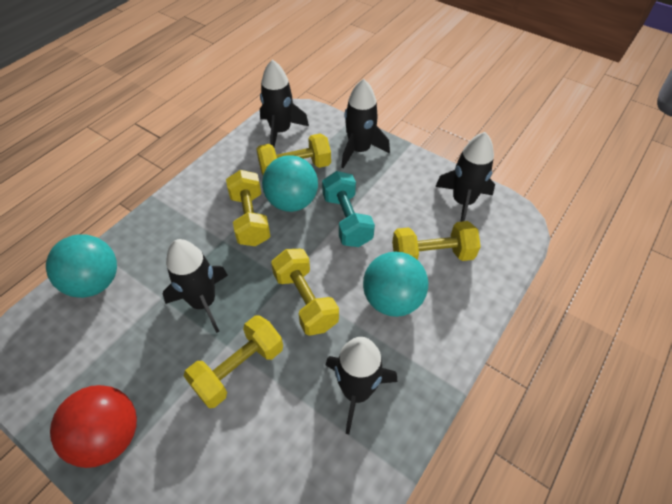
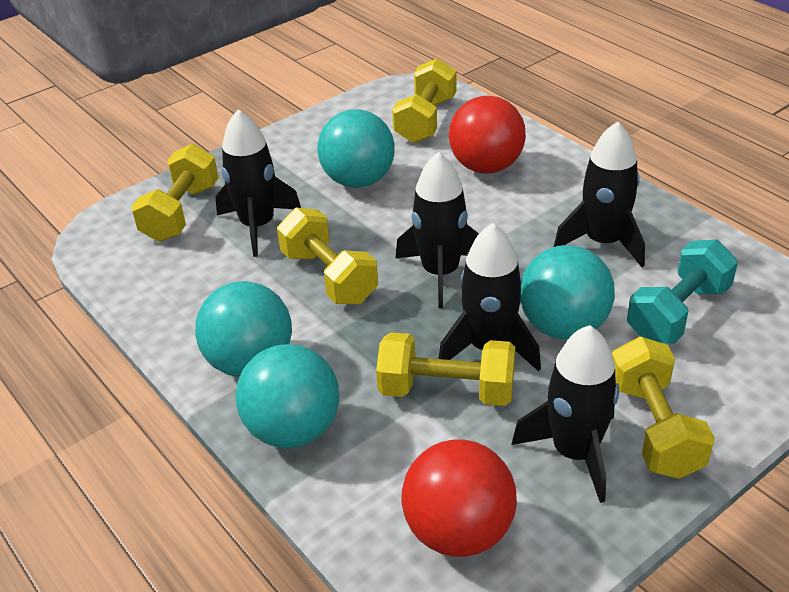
red ball: 1 -> 2
turquoise ball: 3 -> 4

